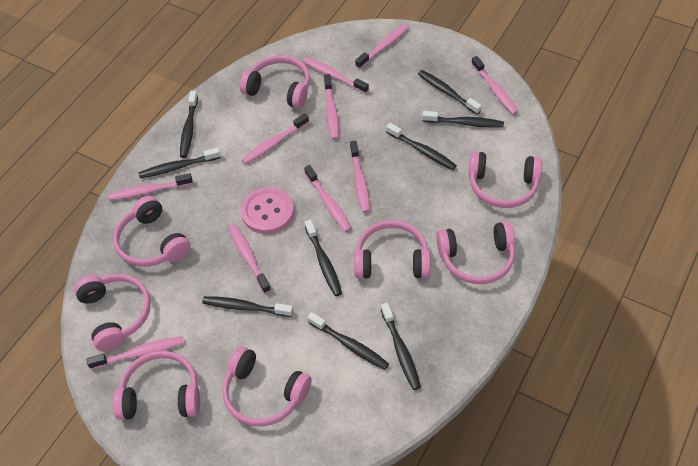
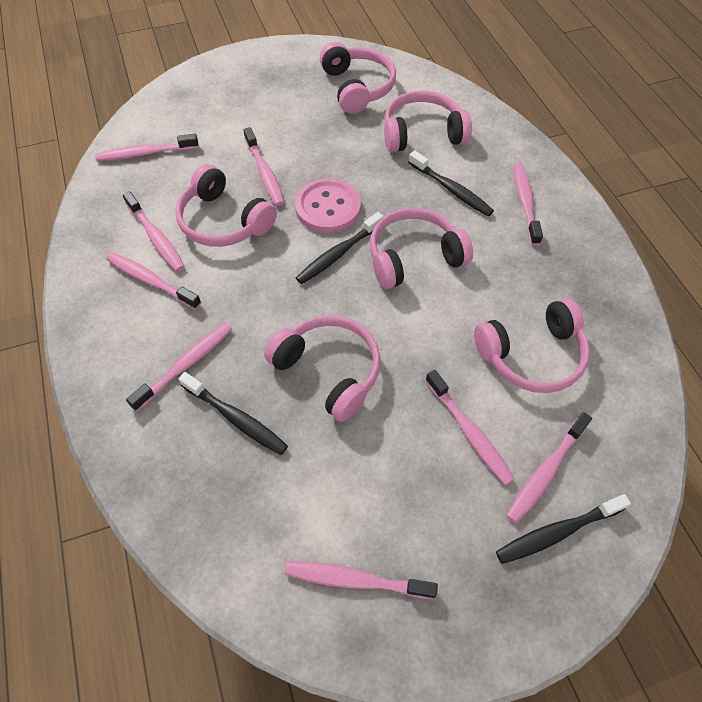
black toothbrush: 9 -> 4
pink headphones: 8 -> 6
pink toothbrush: 10 -> 9

